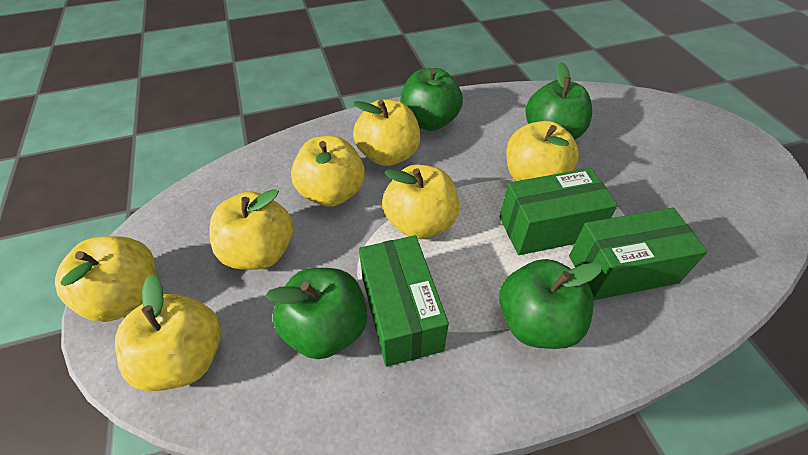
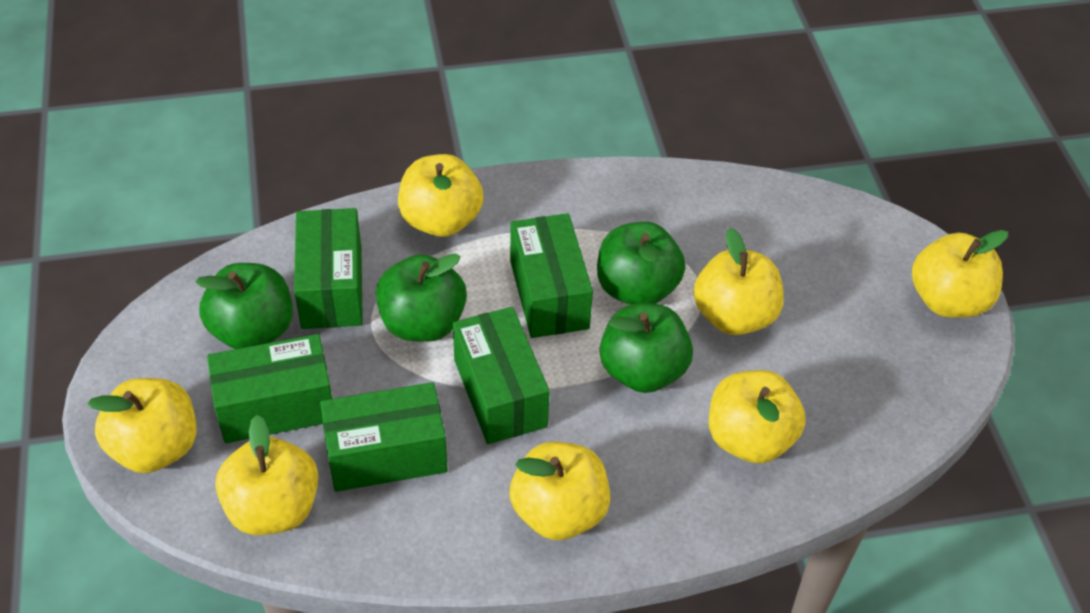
green box: 3 -> 5

